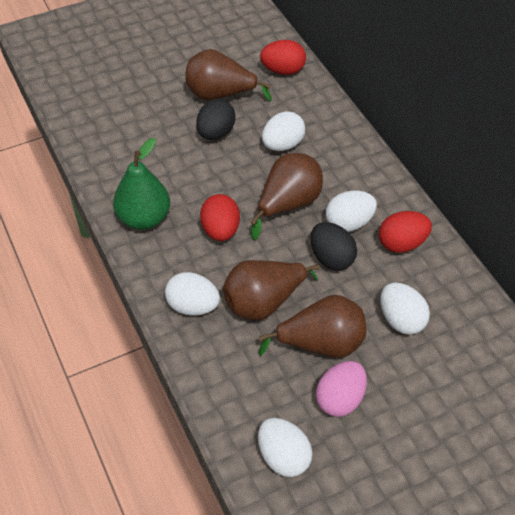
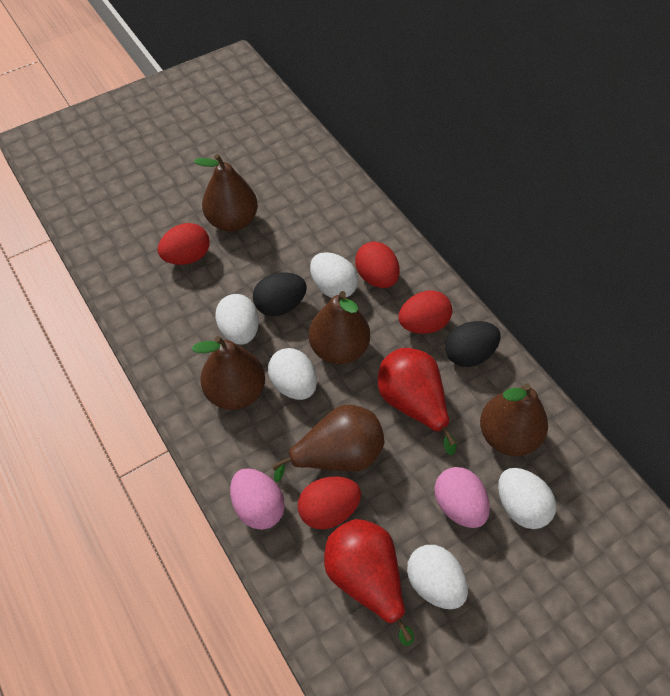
brown pear: 4 -> 5
green pear: 1 -> 0
pink egg: 1 -> 2
red egg: 3 -> 4
red pear: 0 -> 2

